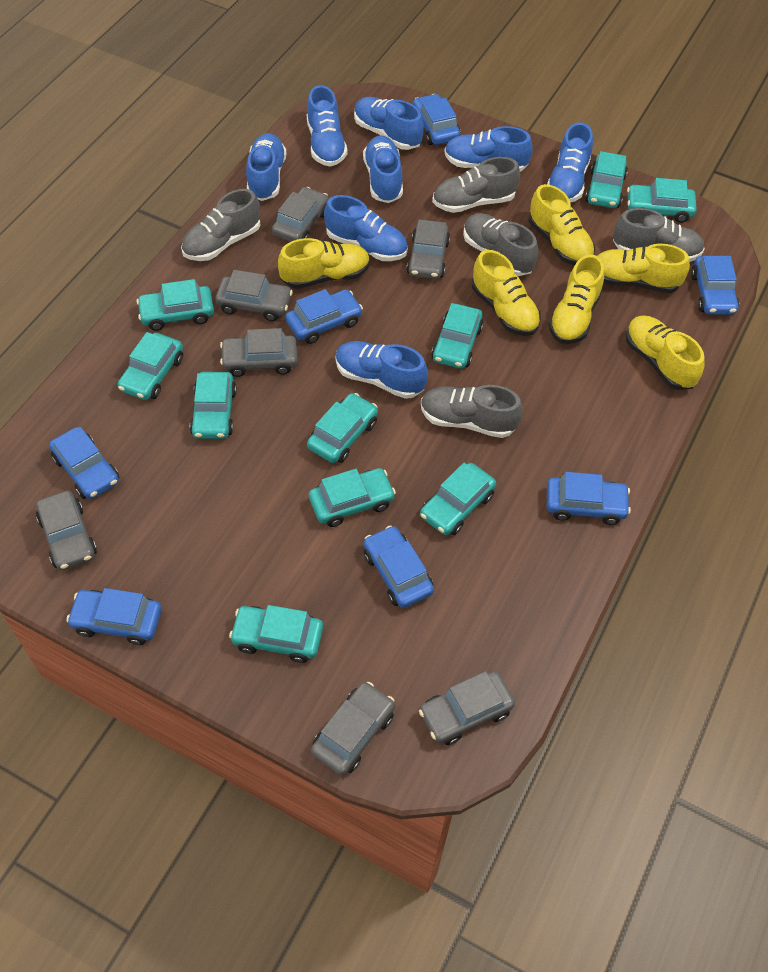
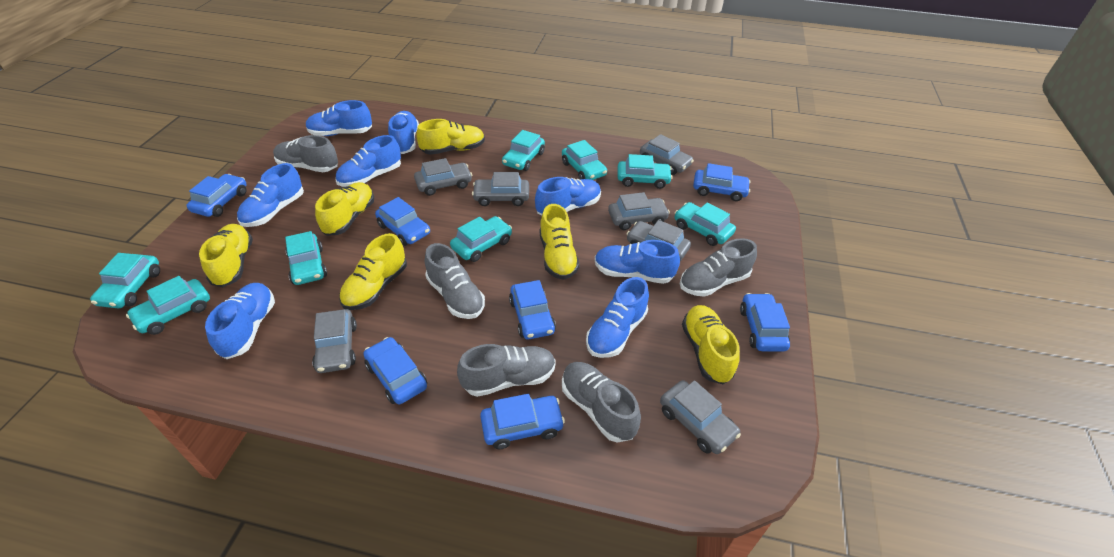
turquoise car: 10 -> 8

